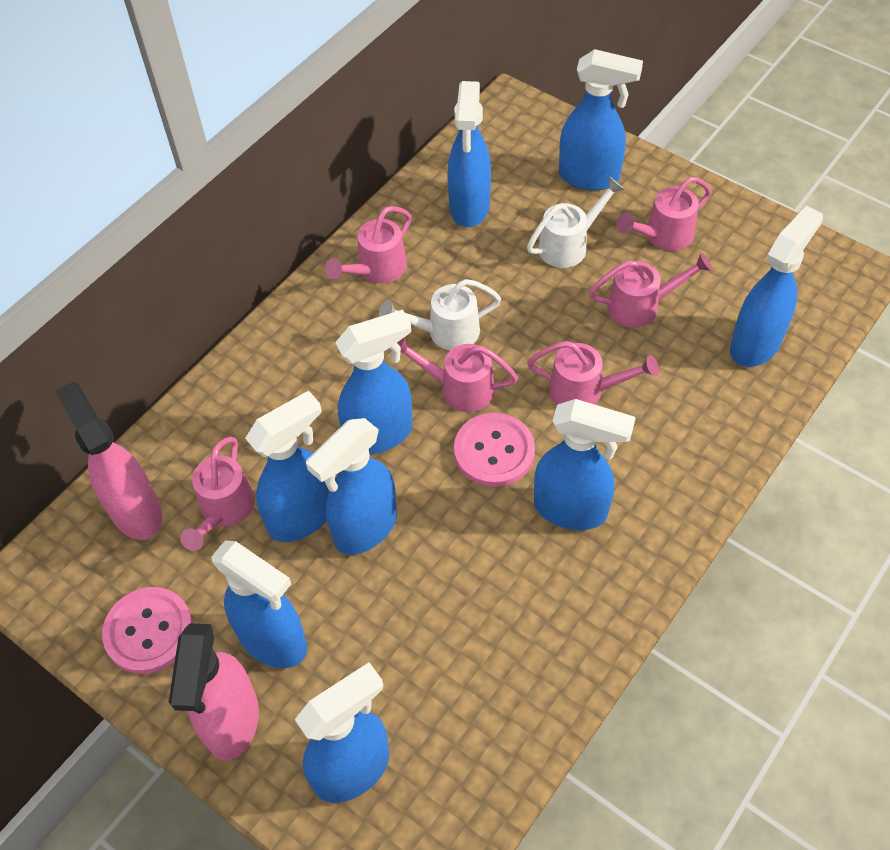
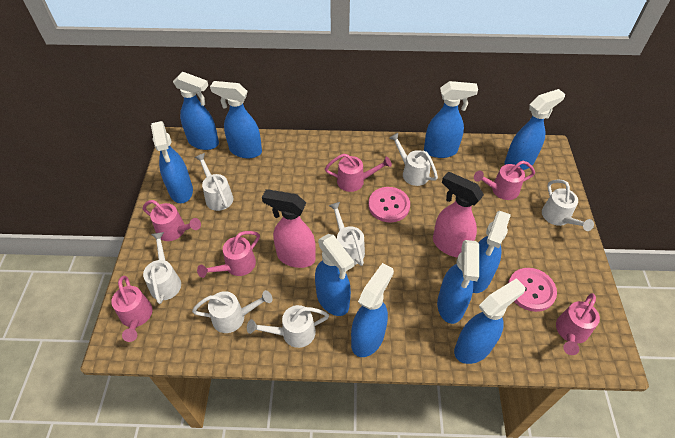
blue spray bottle: 9 -> 10
white watering can: 2 -> 7

